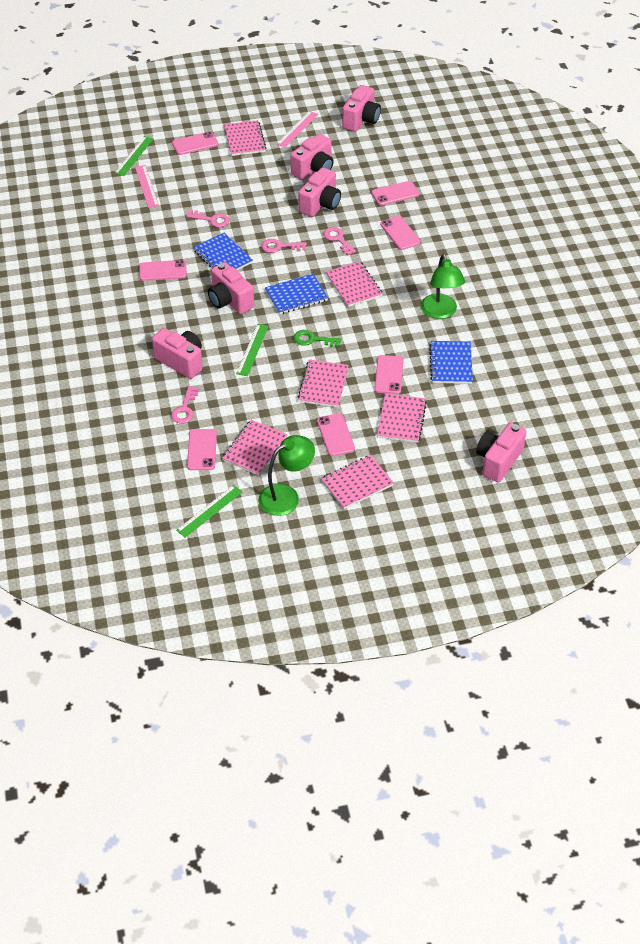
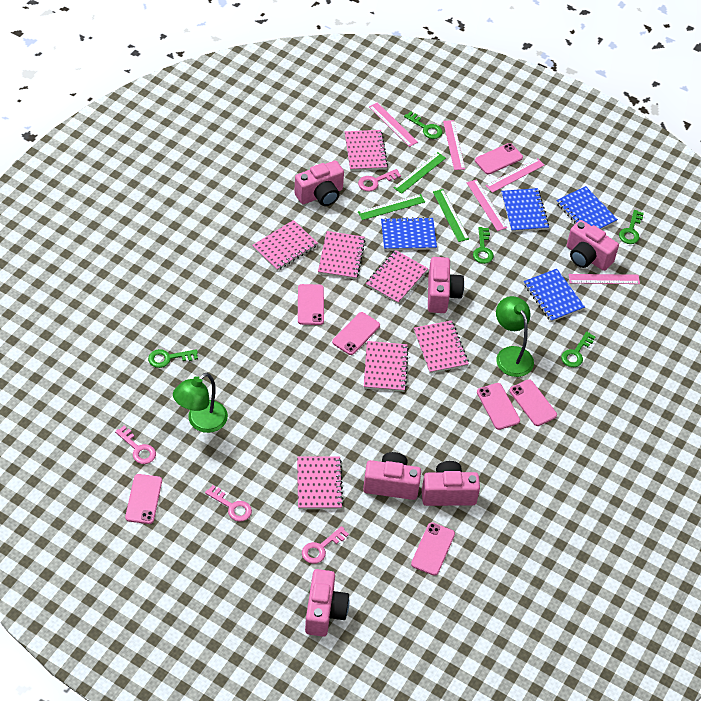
blue notebook: 3 -> 4
green key: 1 -> 5
pink notebook: 6 -> 7
pink ruler: 2 -> 5

